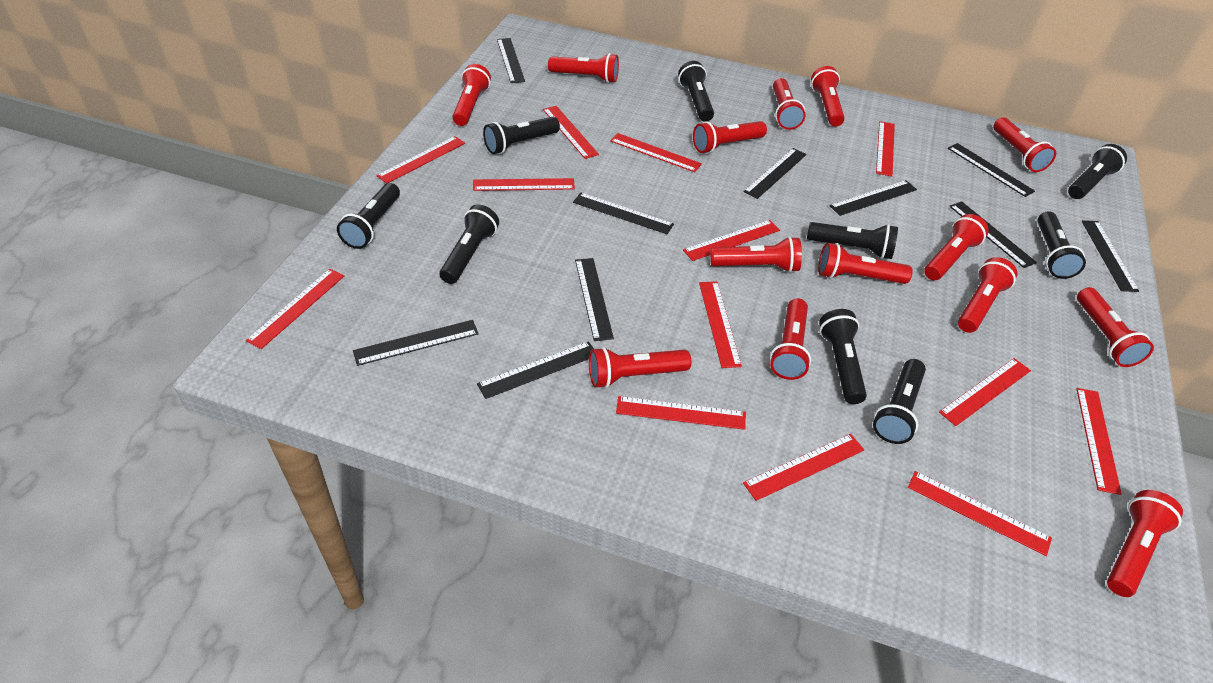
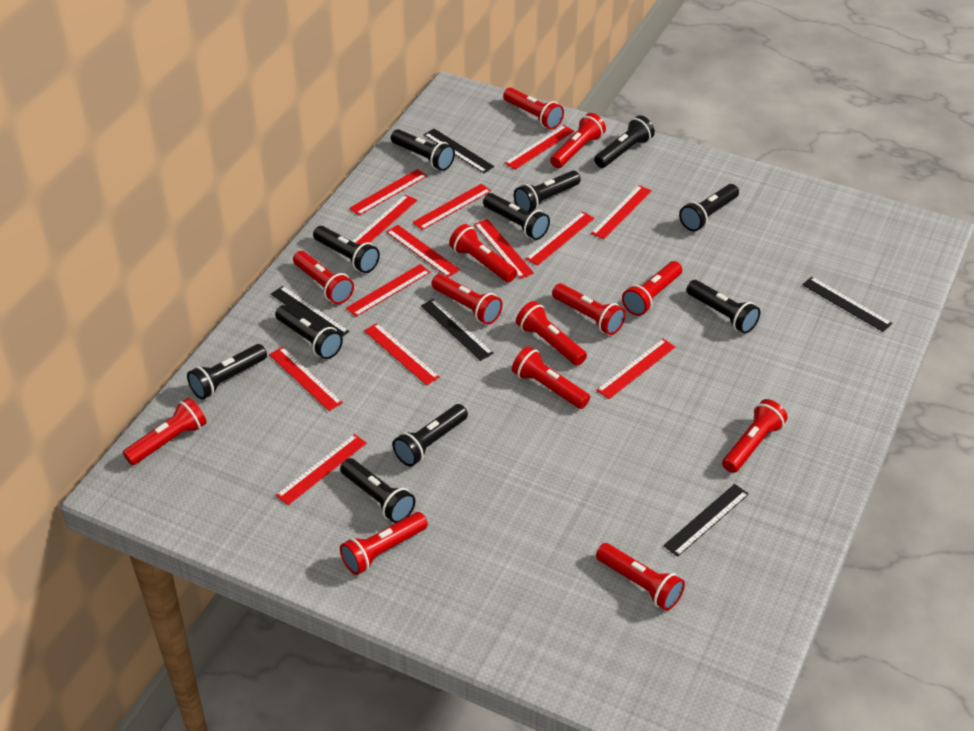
black flashlight: 9 -> 11
black ruler: 10 -> 5
red flashlight: 14 -> 13

